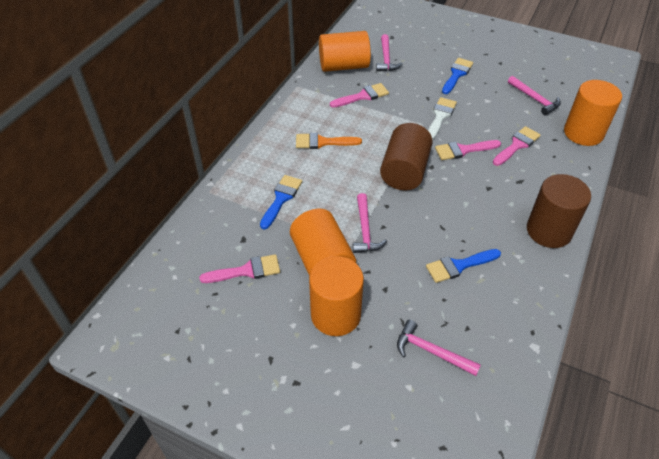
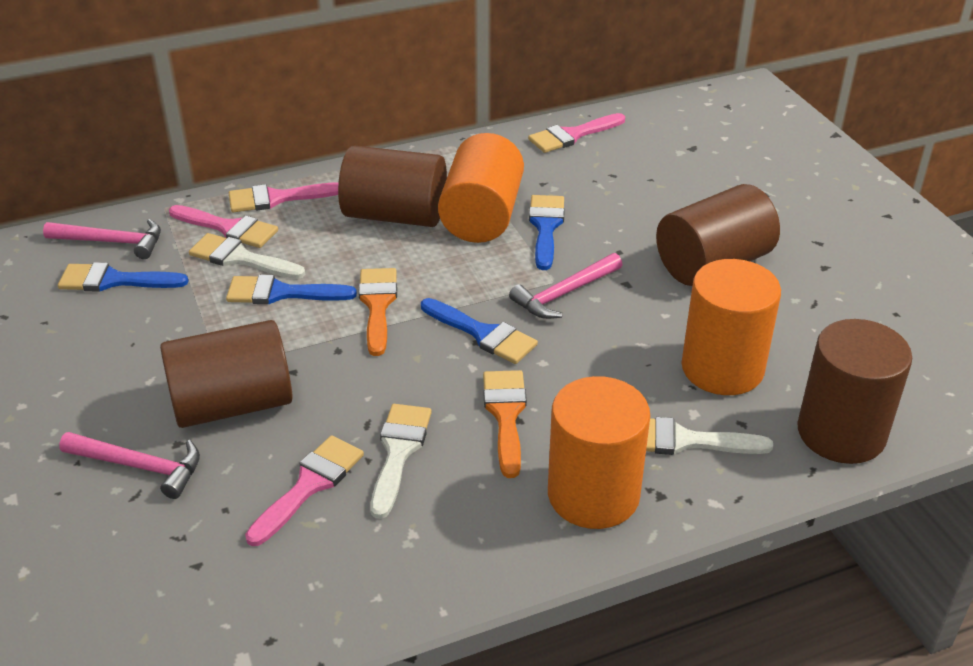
blue brush: 3 -> 4
brown cylinder: 2 -> 4
orange brush: 1 -> 2
orange cylinder: 4 -> 3
pink hammer: 4 -> 3
white brush: 1 -> 3

